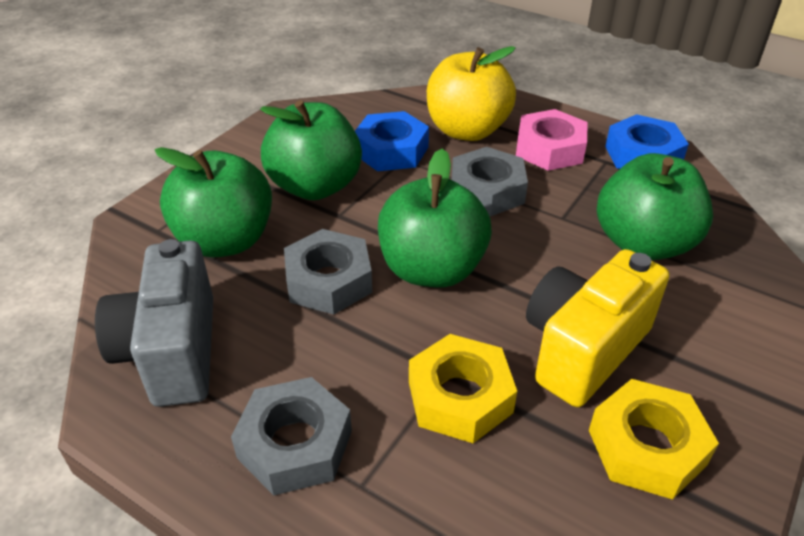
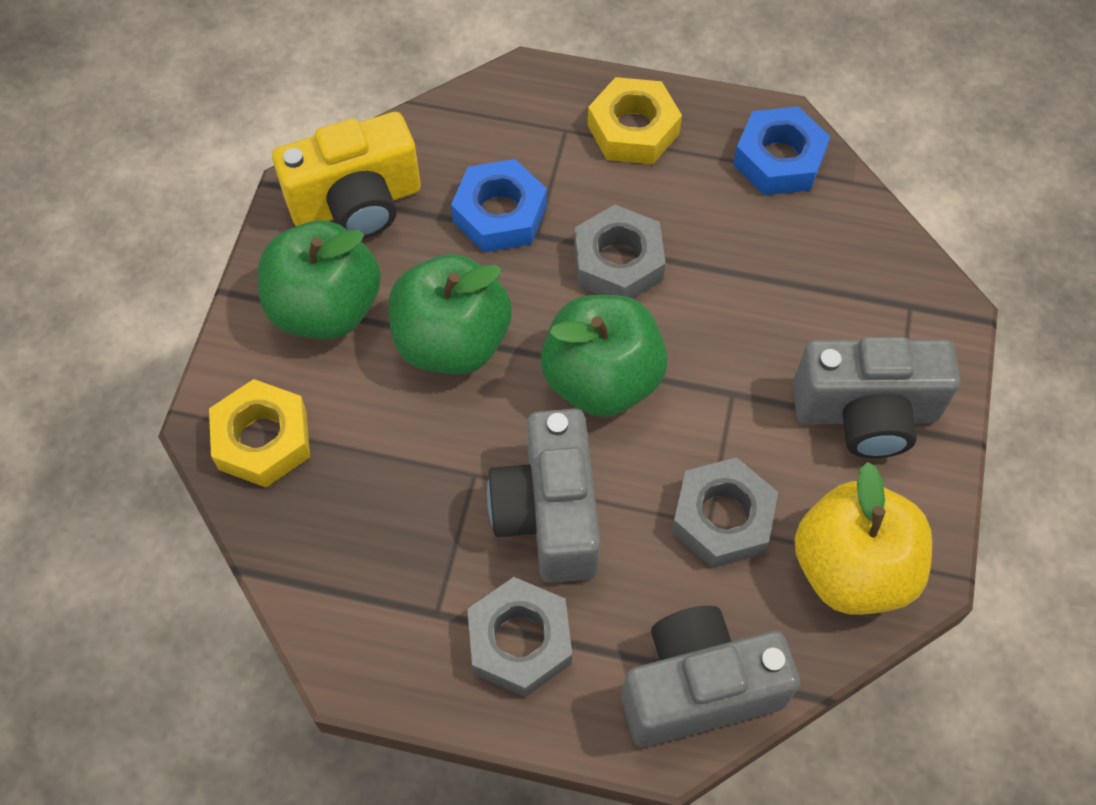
green apple: 4 -> 3
grey camera: 1 -> 3
pink nut: 1 -> 0

